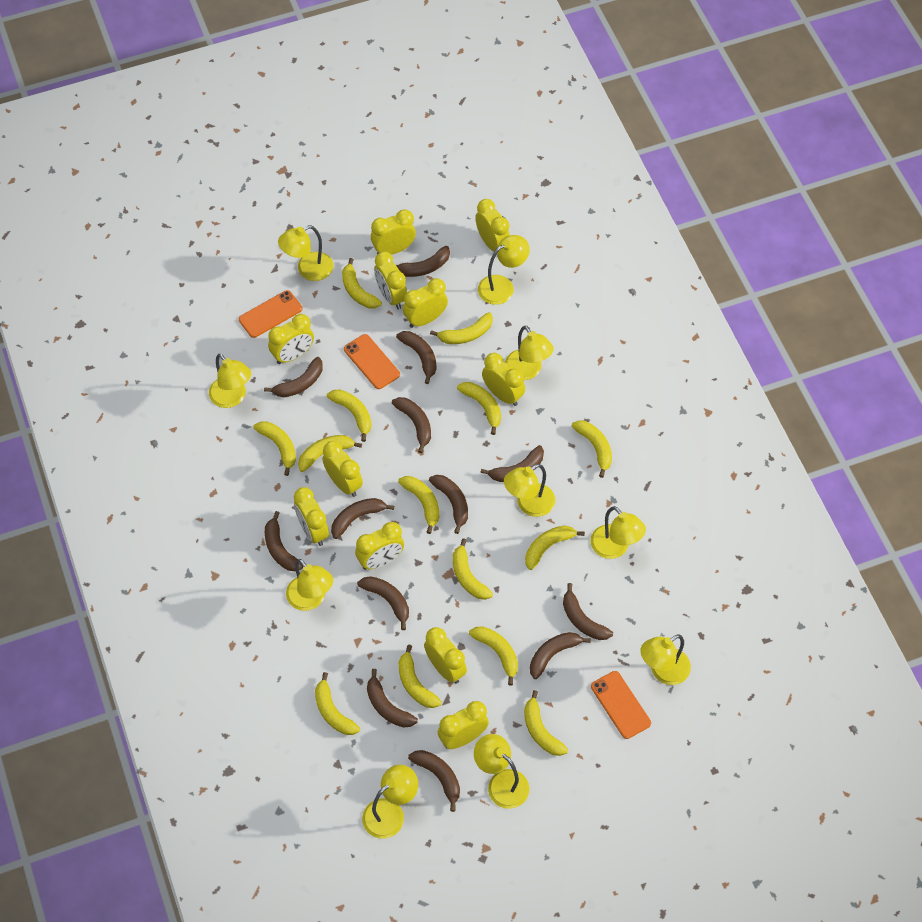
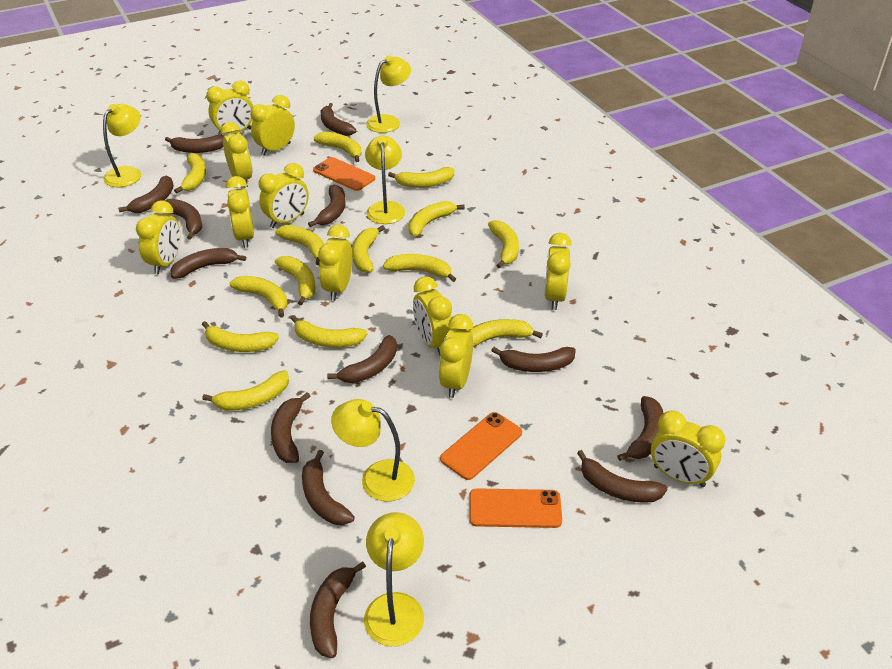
yellow lamp: 10 -> 5

